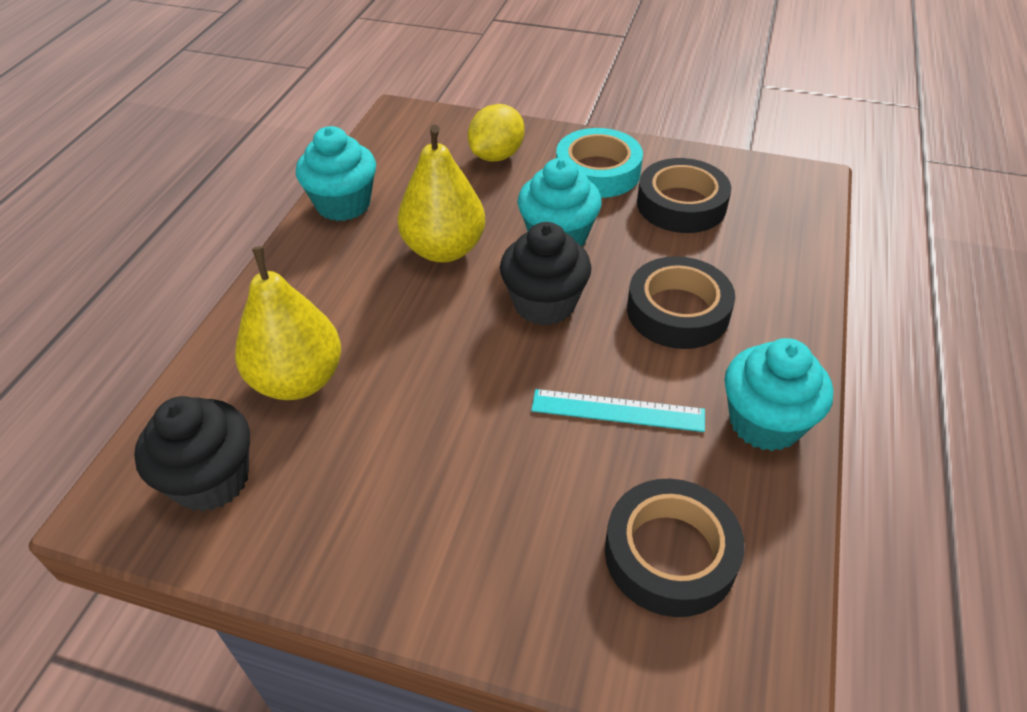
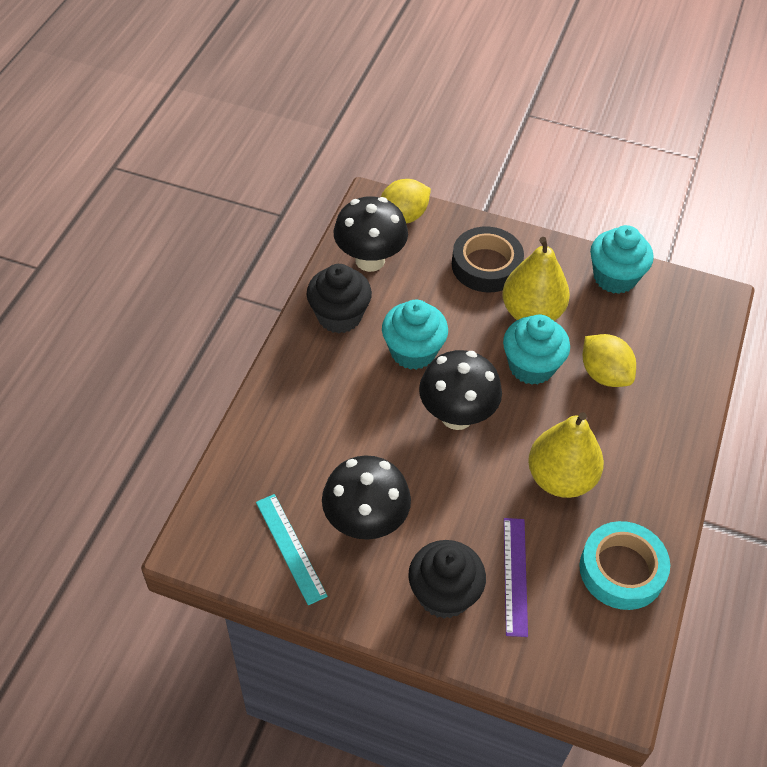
black mushroom: 0 -> 3
black tape: 3 -> 1
purple ruler: 0 -> 1
yellow lemon: 1 -> 2

